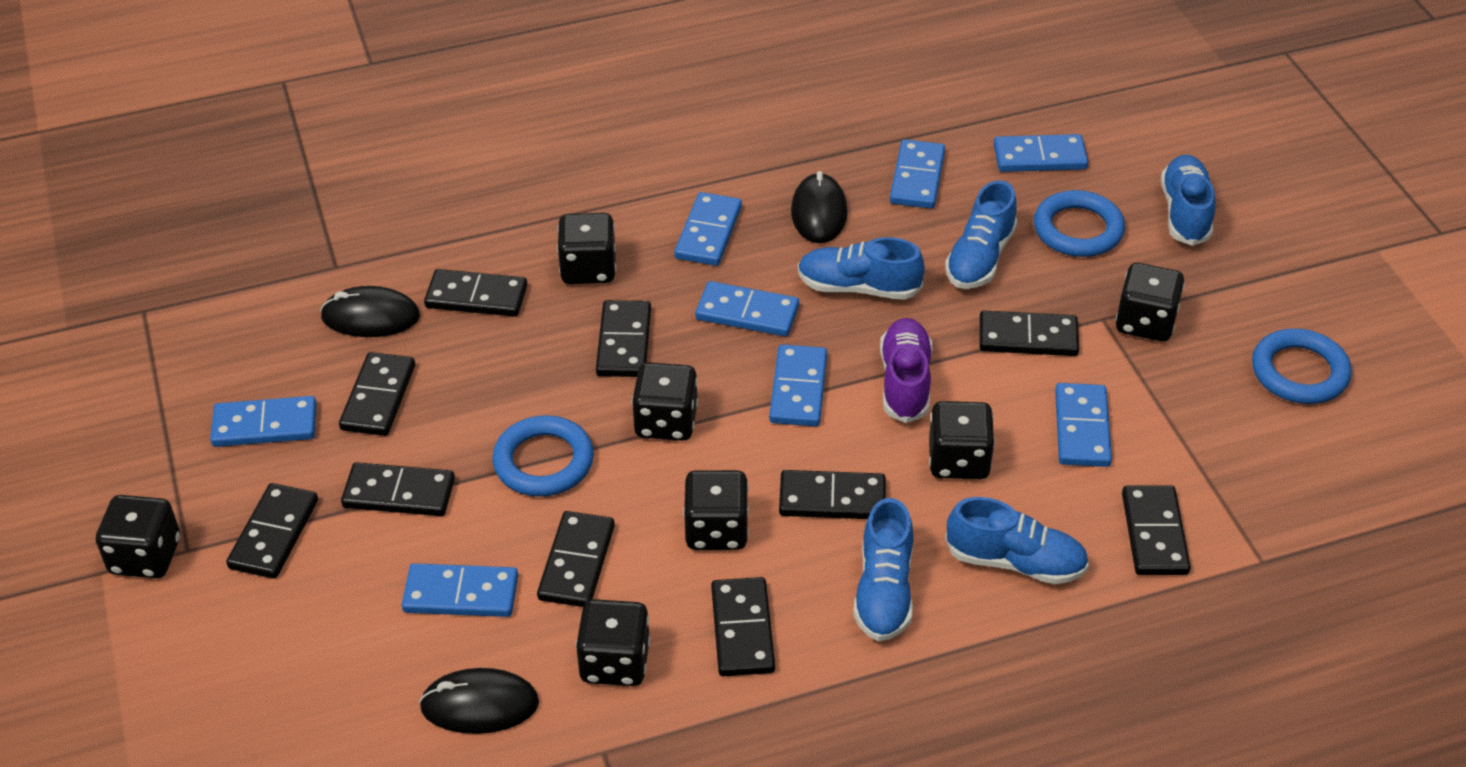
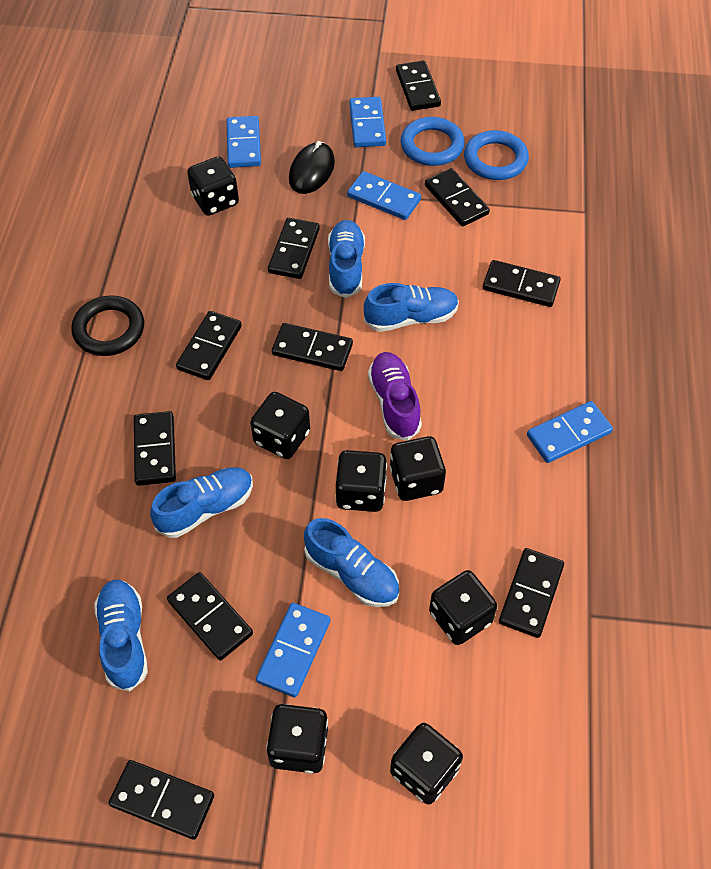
black mouse: 3 -> 1
black ring: 0 -> 1
blue domino: 8 -> 5
blue ring: 3 -> 2

